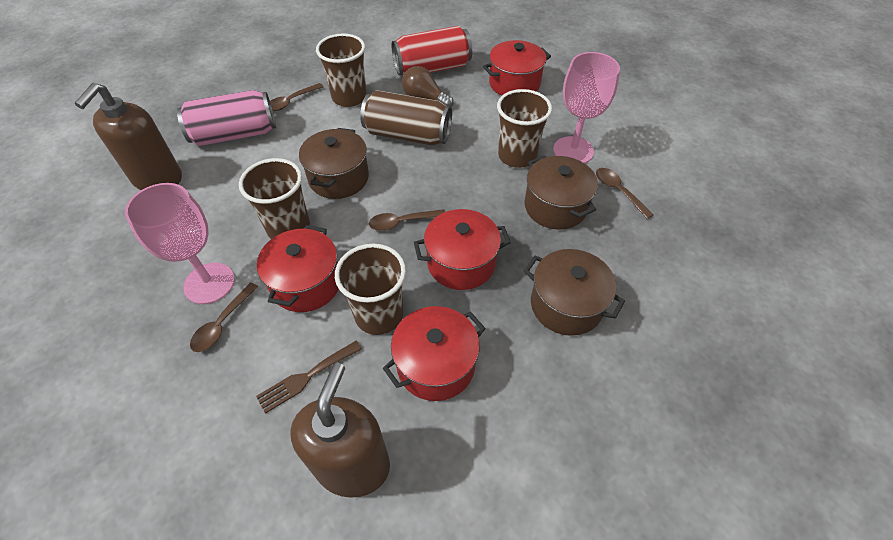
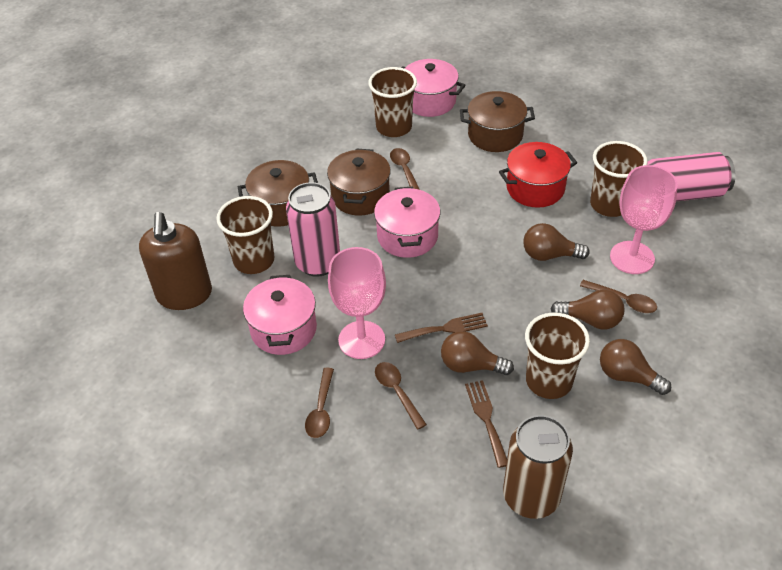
brown fork: 1 -> 2
brown light bulb: 1 -> 4
brown soap dispenser: 2 -> 1
pink can: 1 -> 2
pink pot: 0 -> 3
red can: 1 -> 0
red pot: 4 -> 1

